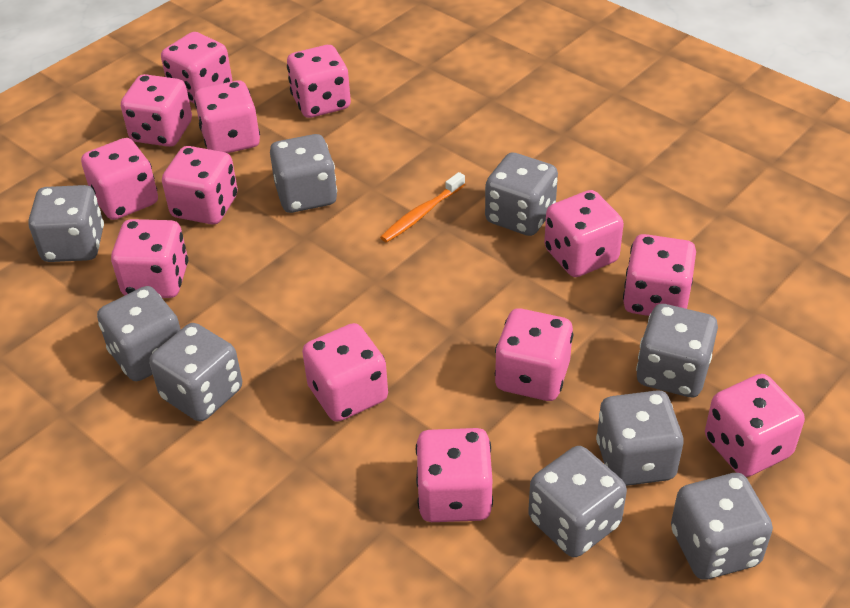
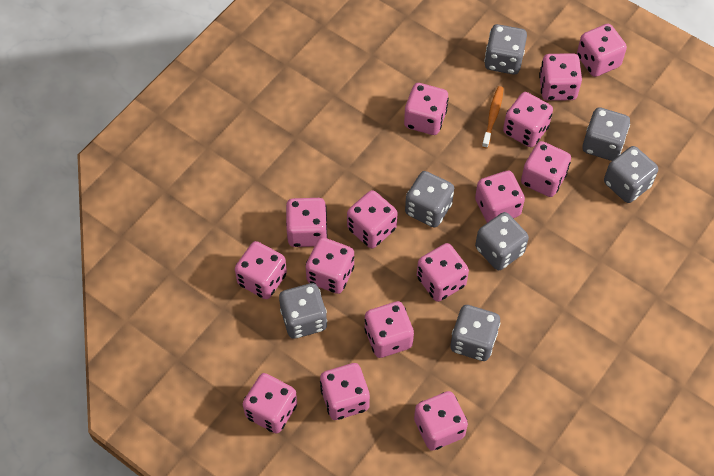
grey dice: 9 -> 7
pink dice: 13 -> 15

